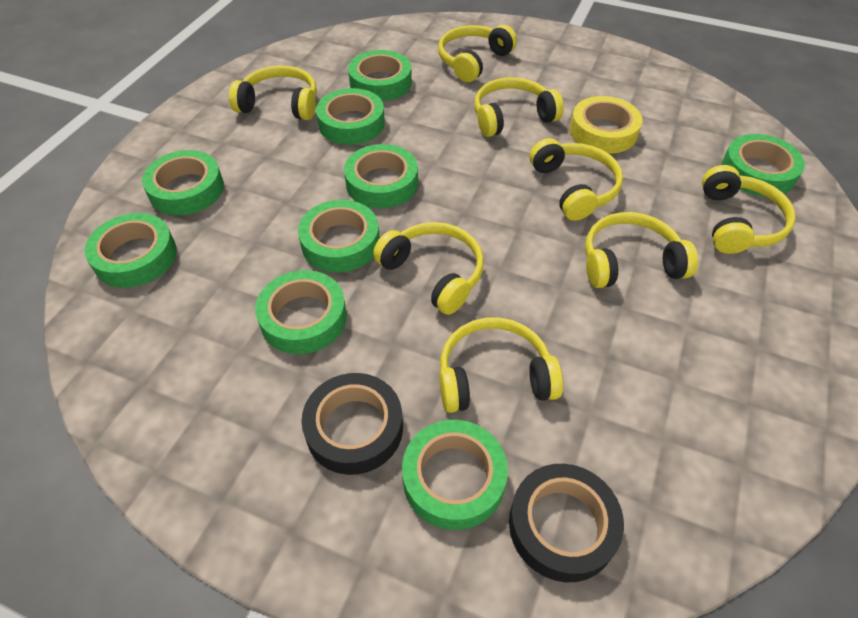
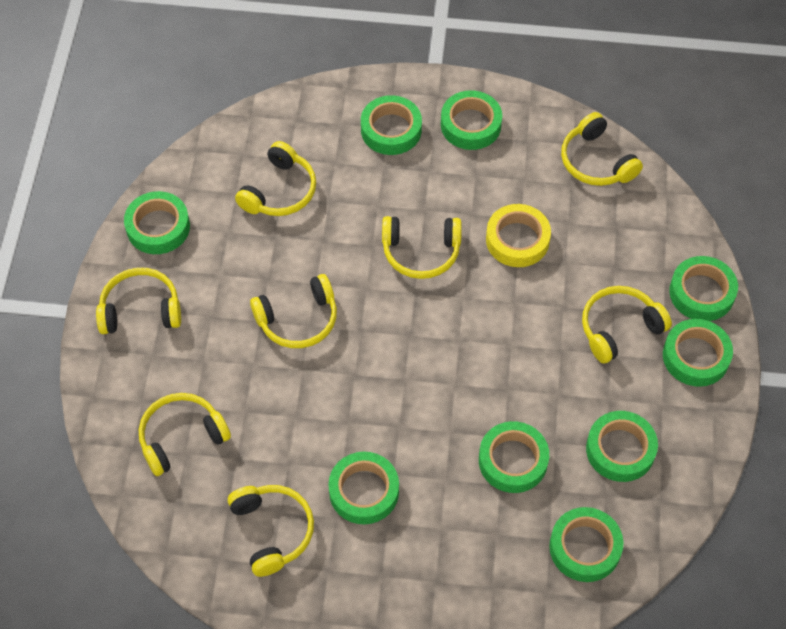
black tape: 2 -> 0

